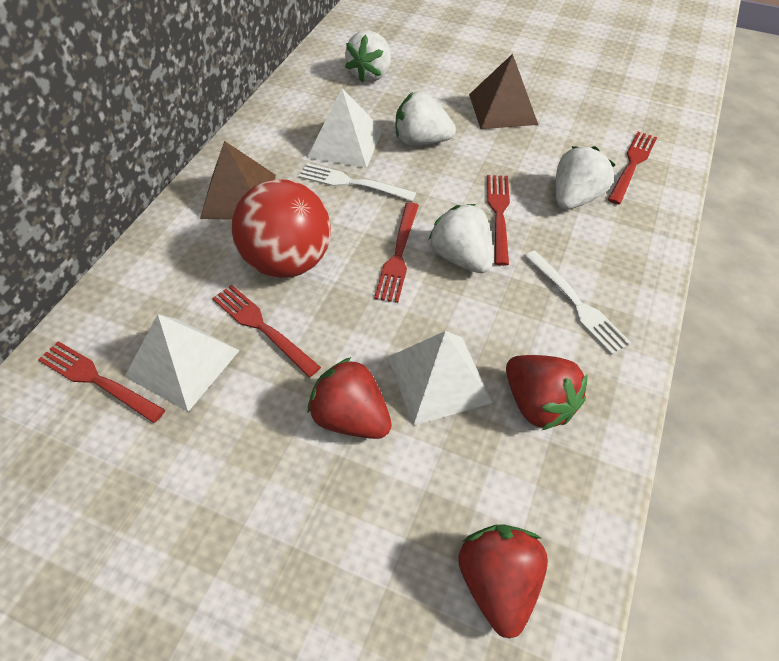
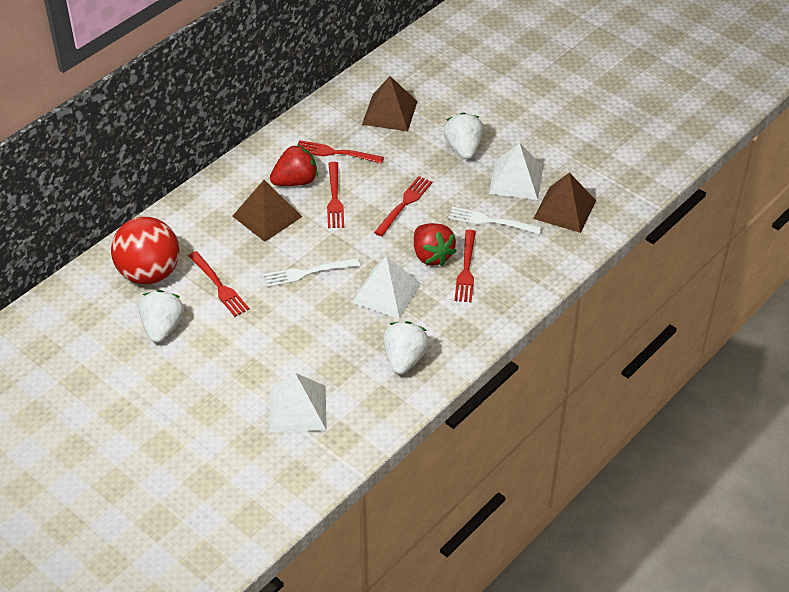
brown pyramid: 2 -> 3
red strawberry: 3 -> 2
white strawberry: 4 -> 3

